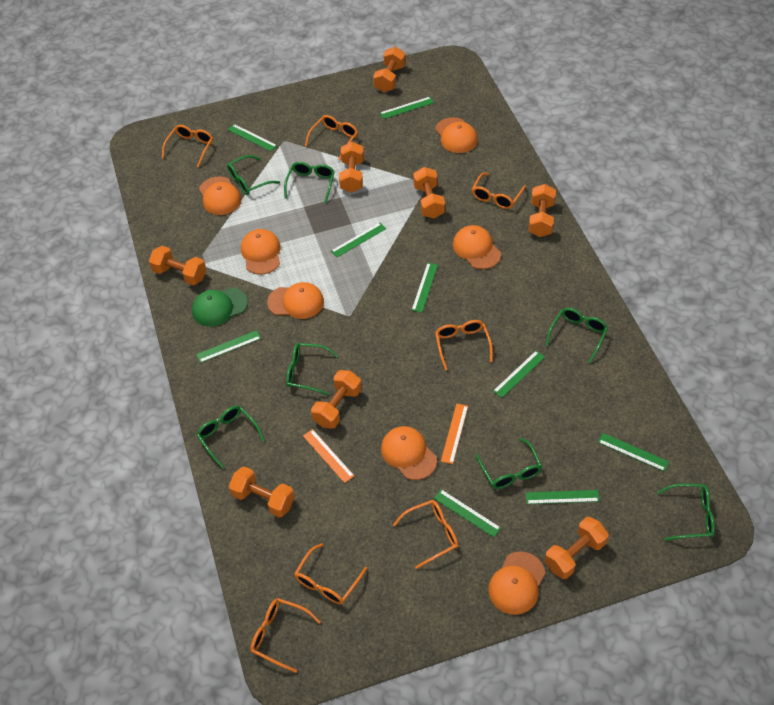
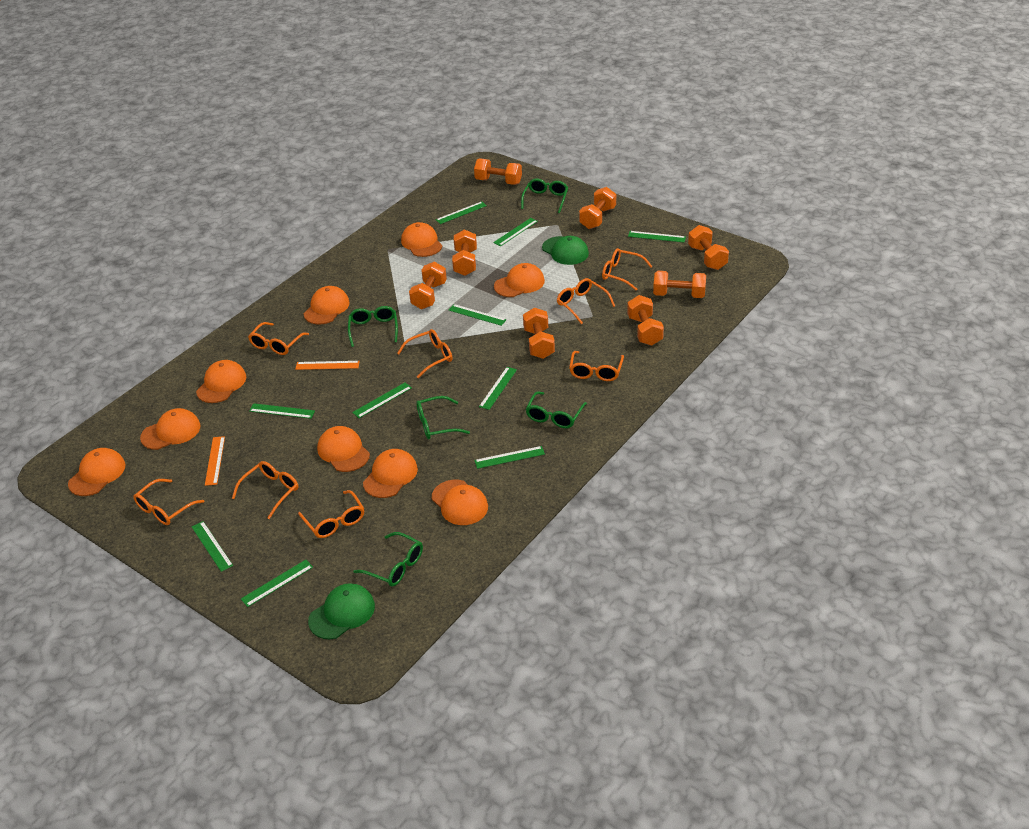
green cap: 1 -> 2
green glasses: 7 -> 5
green ruler: 9 -> 10
orange cap: 7 -> 9
orange glasses: 7 -> 8

